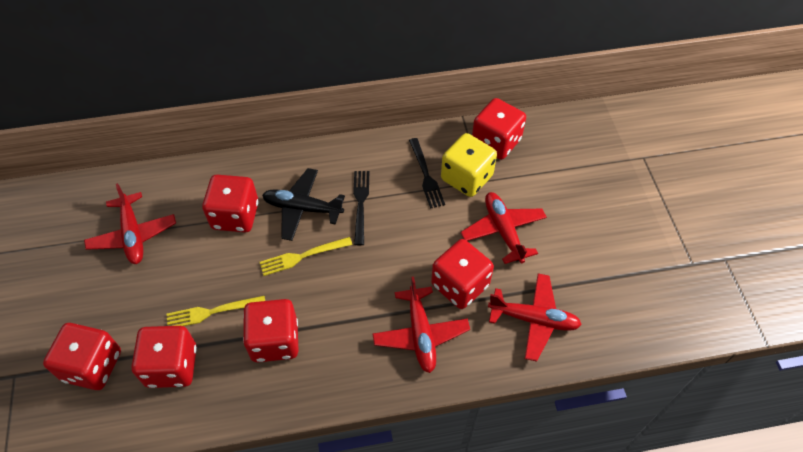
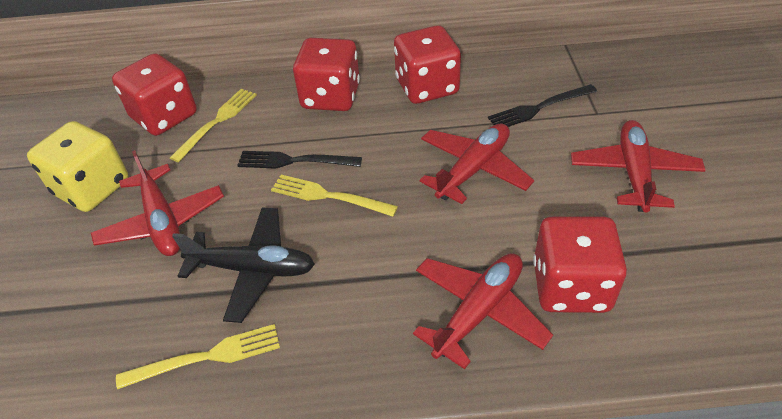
red dice: 6 -> 4
yellow fork: 2 -> 3

